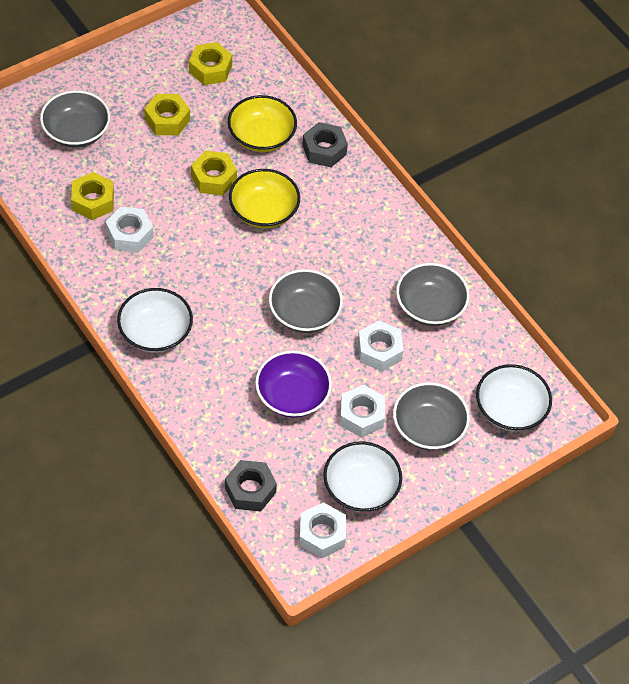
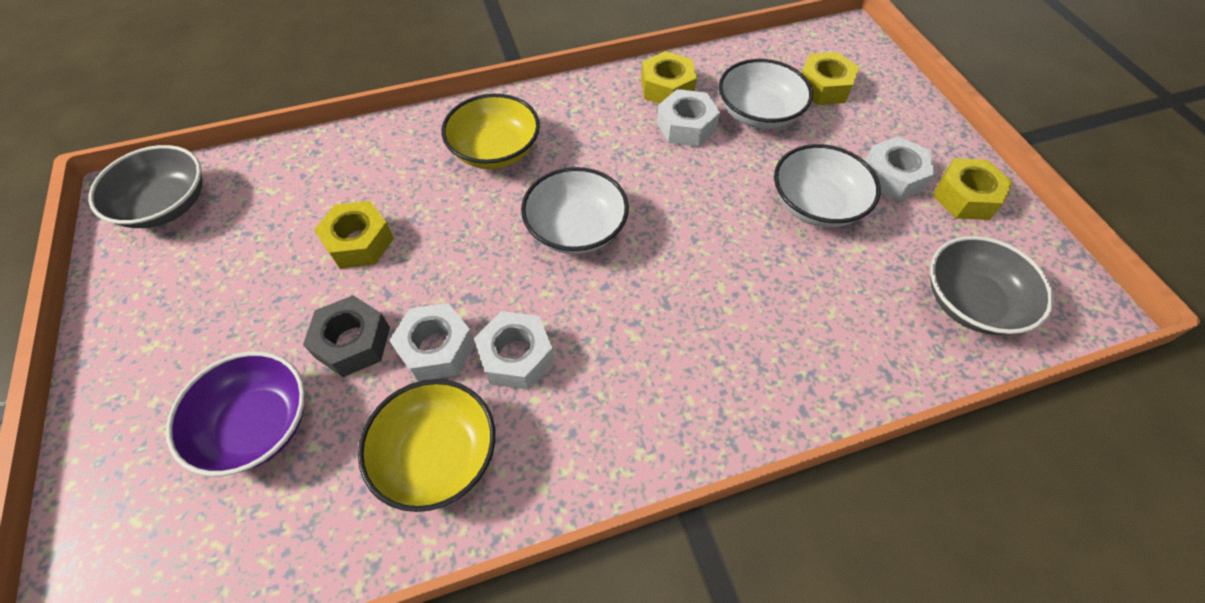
grey bowl: 4 -> 2
grey nut: 2 -> 1

